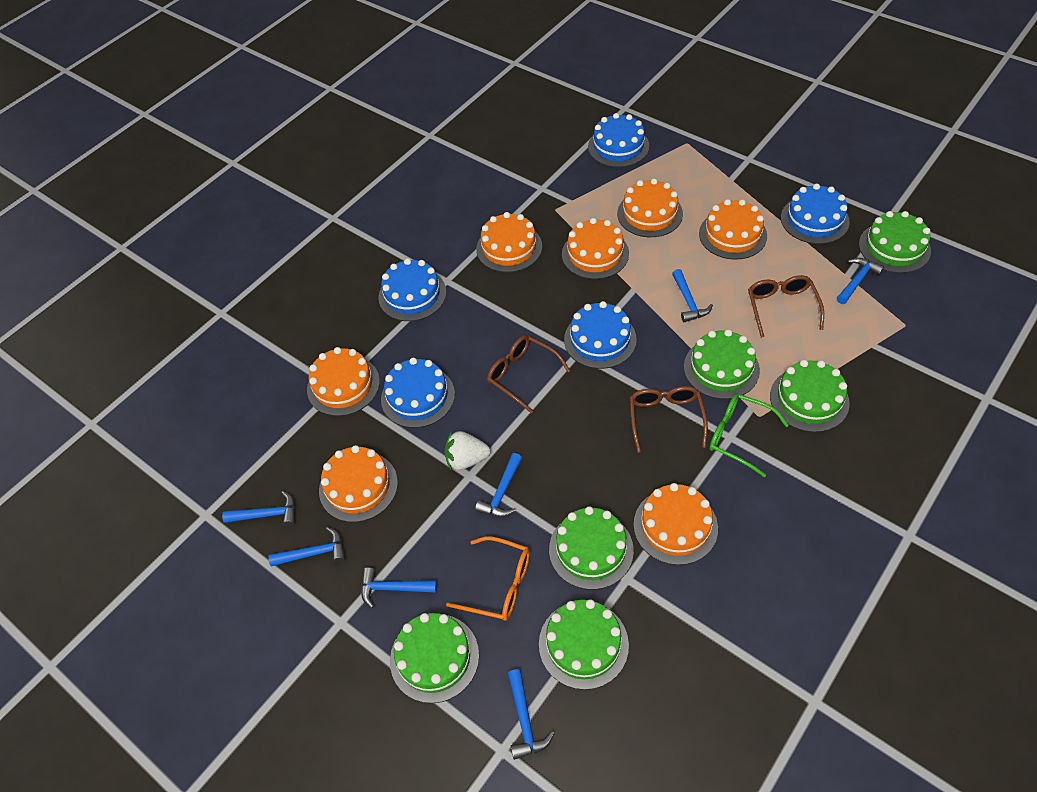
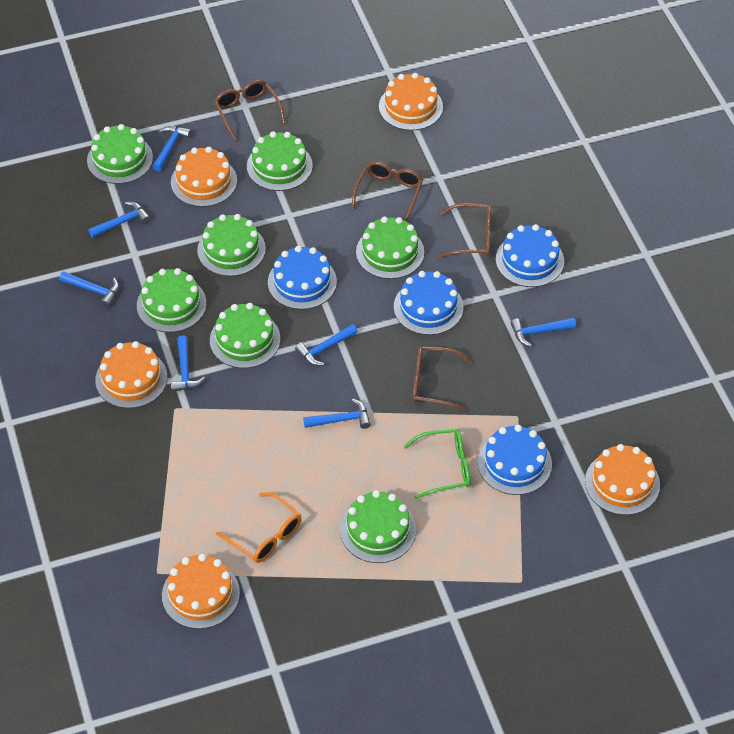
blue cake: 5 -> 4
brown glasses: 3 -> 4
green cake: 6 -> 7
orange cake: 7 -> 5
white strawberry: 1 -> 0

